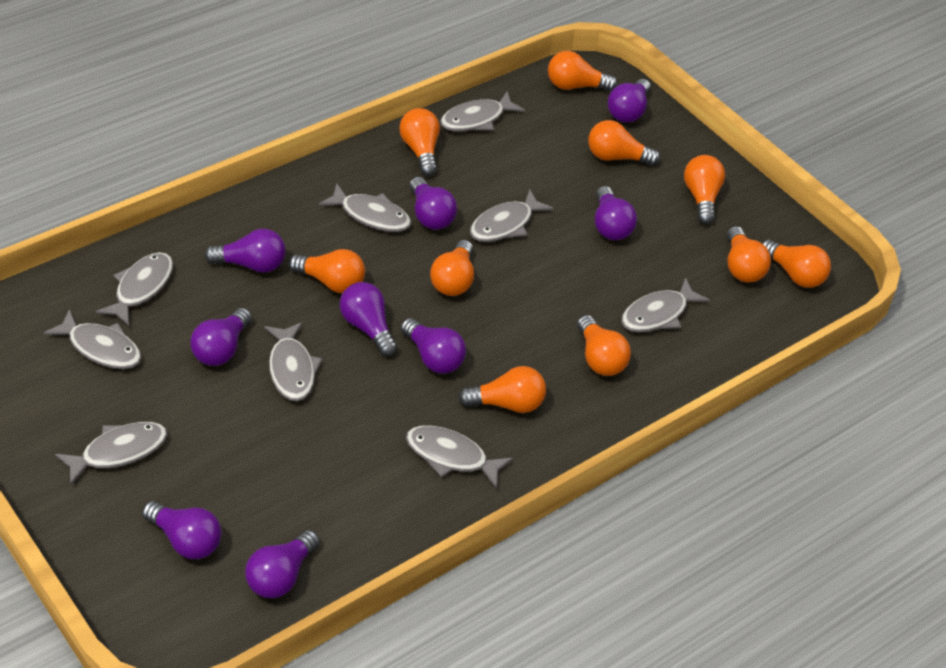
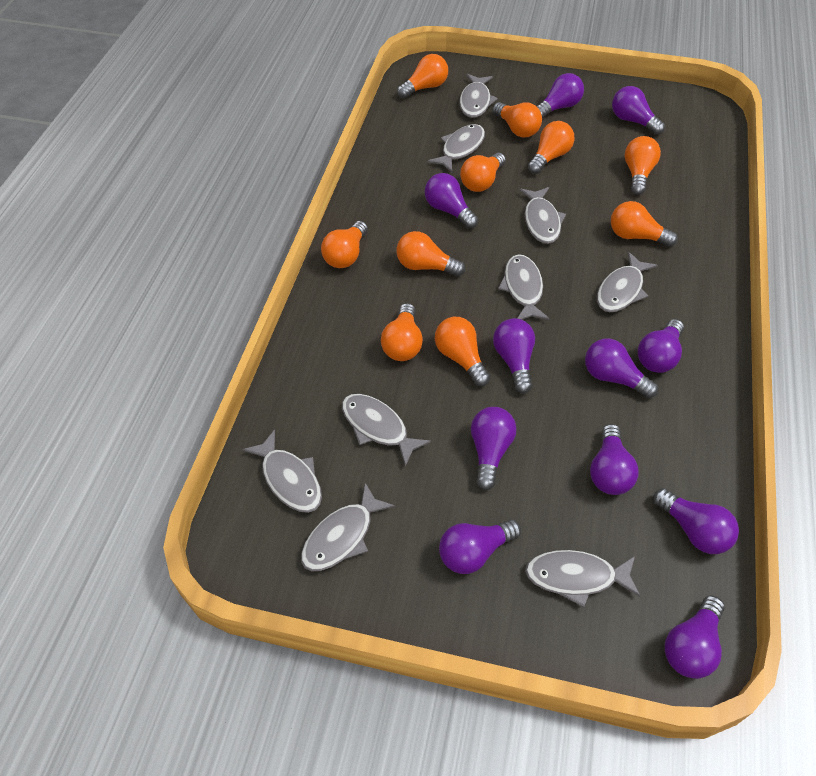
purple light bulb: 9 -> 11

